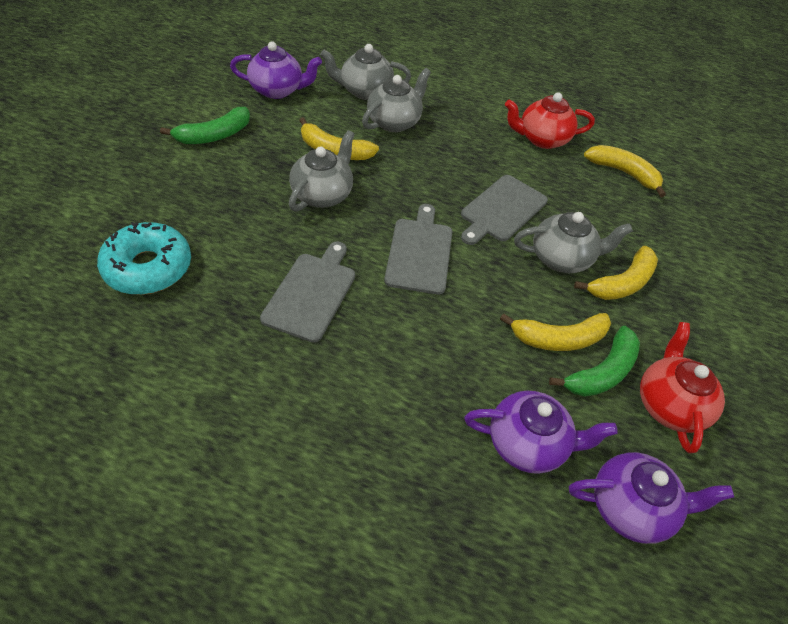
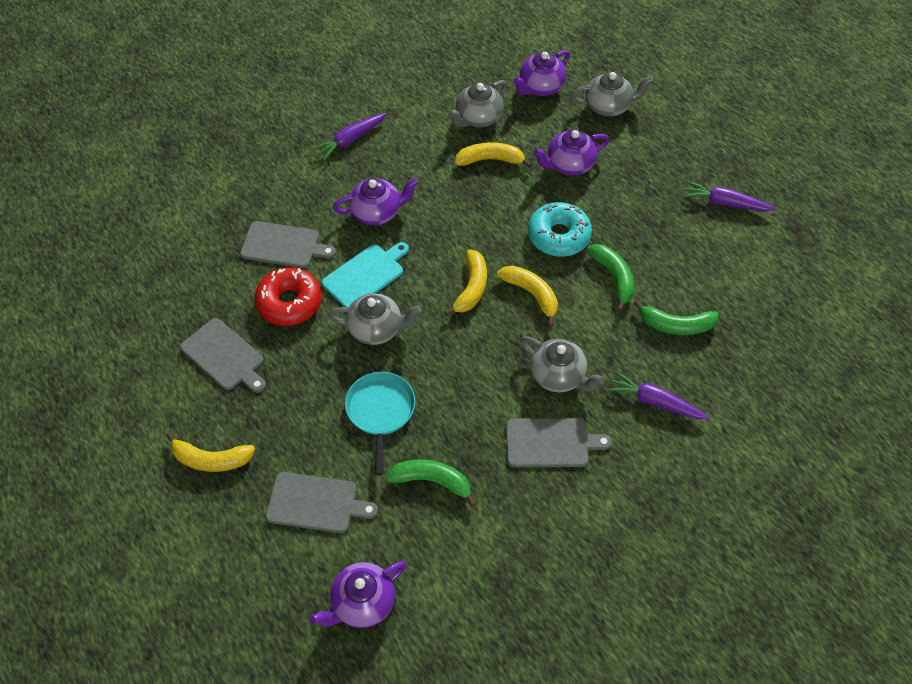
green banana: 2 -> 3
grey cutting board: 3 -> 4
purple carrot: 0 -> 3
purple teapot: 3 -> 4
red donut: 0 -> 1
red teapot: 2 -> 0
turquoise cutting board: 0 -> 1
turquoise pan: 0 -> 1

